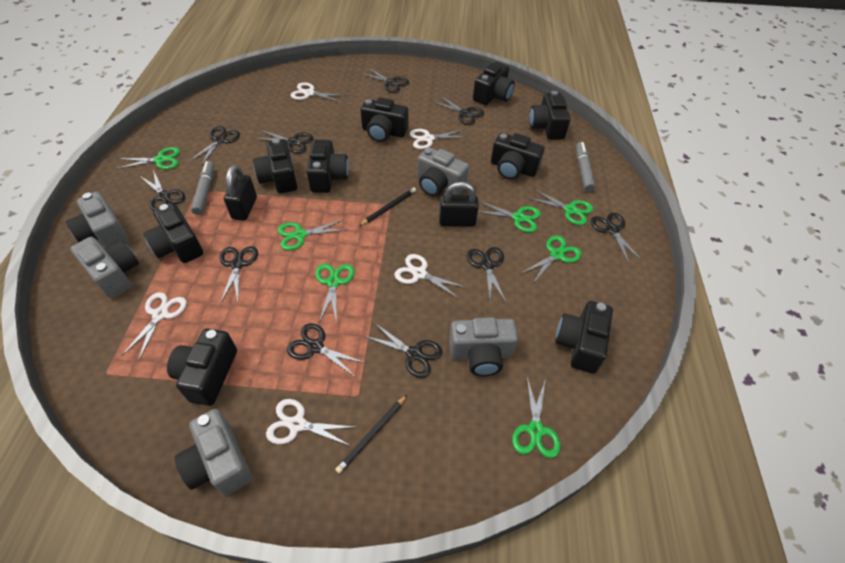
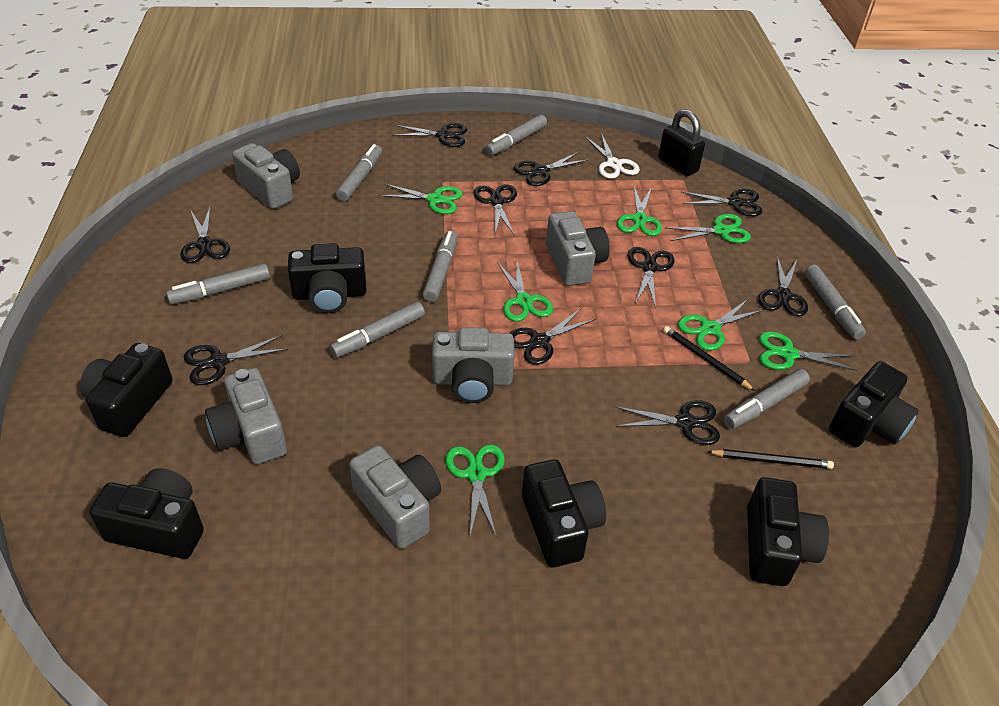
black camera: 9 -> 6
black padlock: 2 -> 1
grey marker: 2 -> 7
white scissors: 5 -> 1

